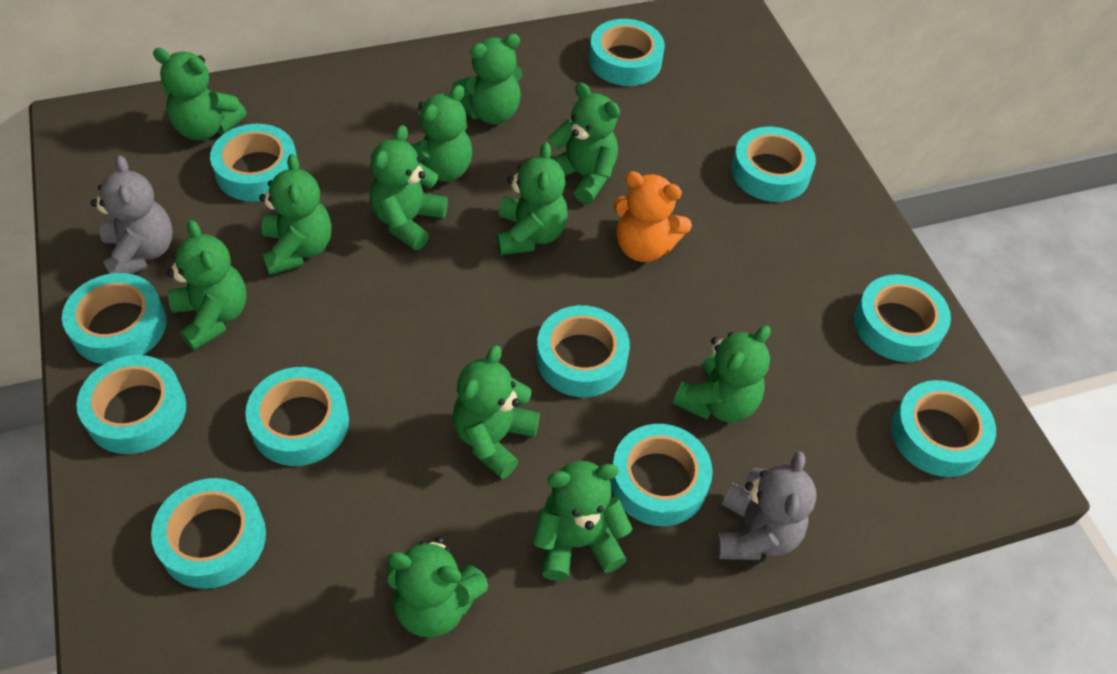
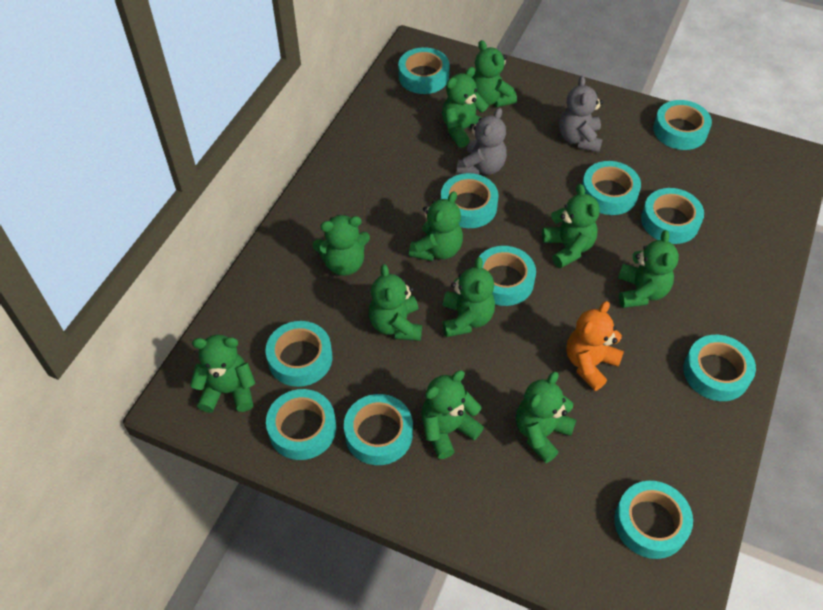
green teddy bear: 12 -> 11

